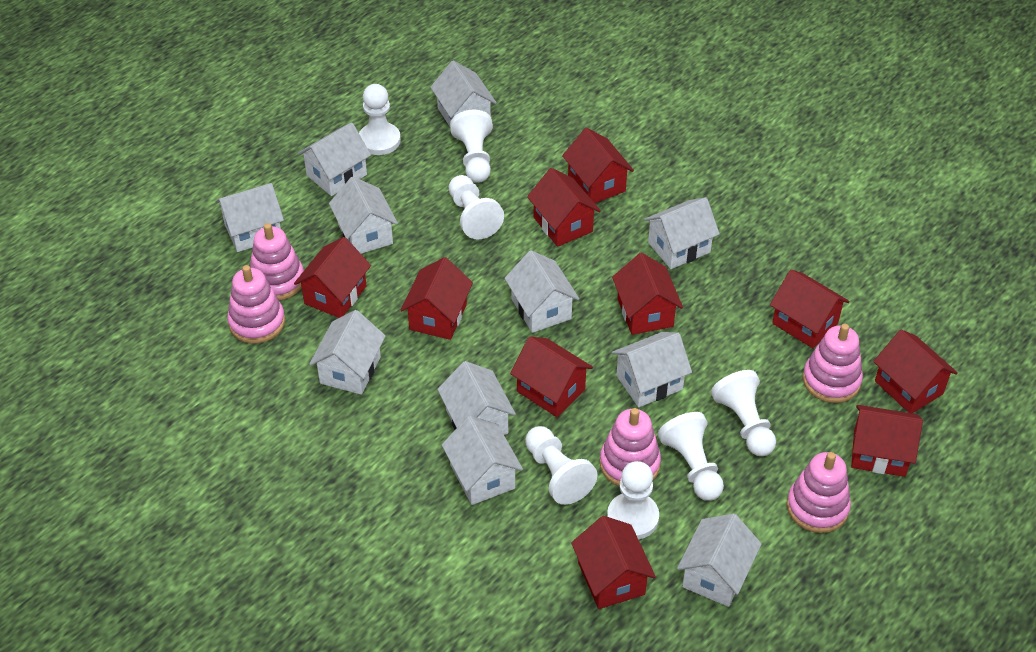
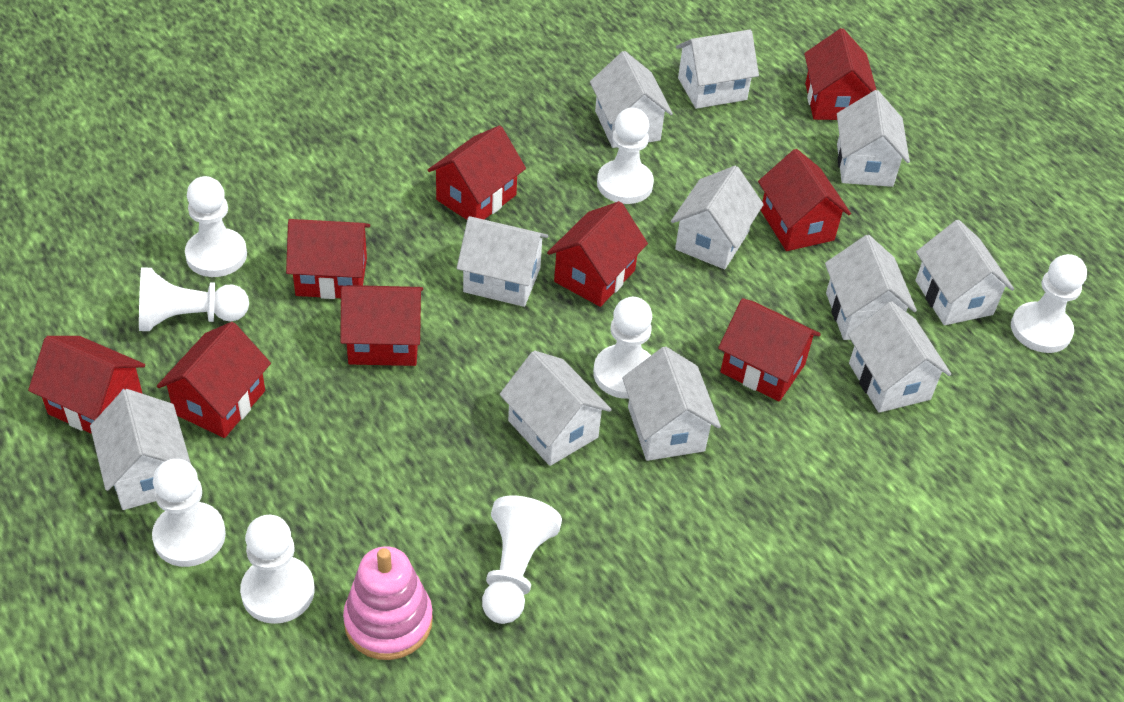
pink stacking toy: 5 -> 1
red house: 10 -> 9
white pawn: 7 -> 8

